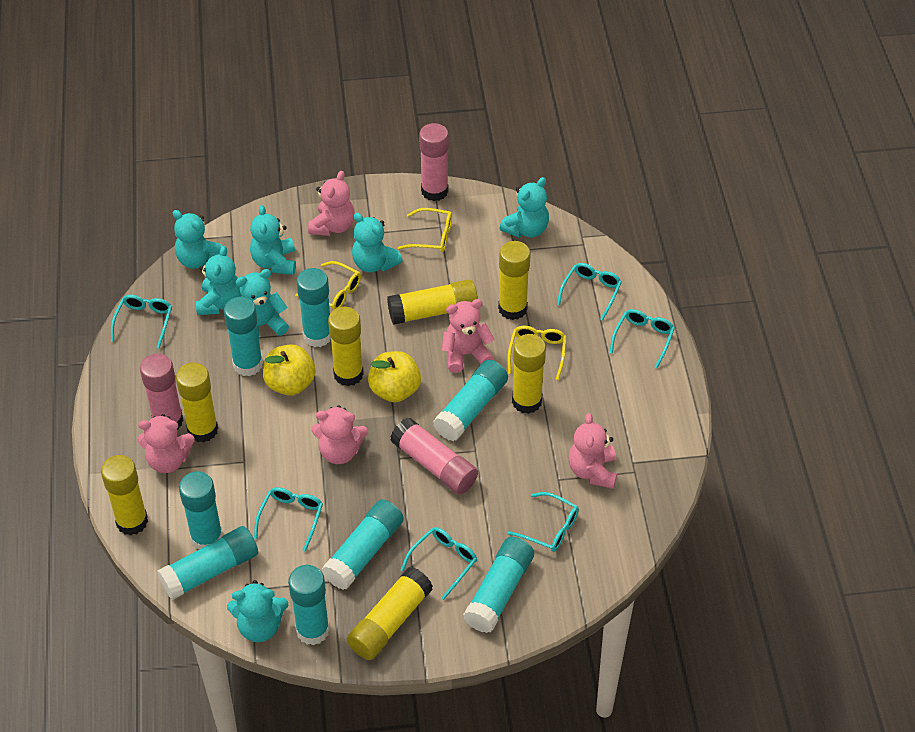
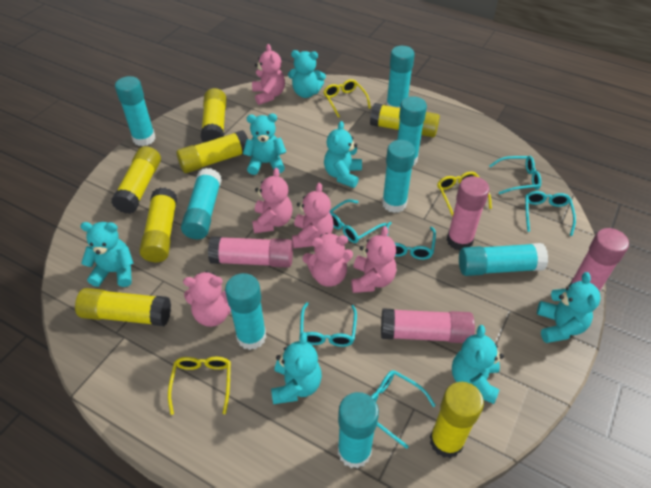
pink glue stick: 3 -> 4
pink teddy bear: 5 -> 6
yellow apple: 2 -> 0

